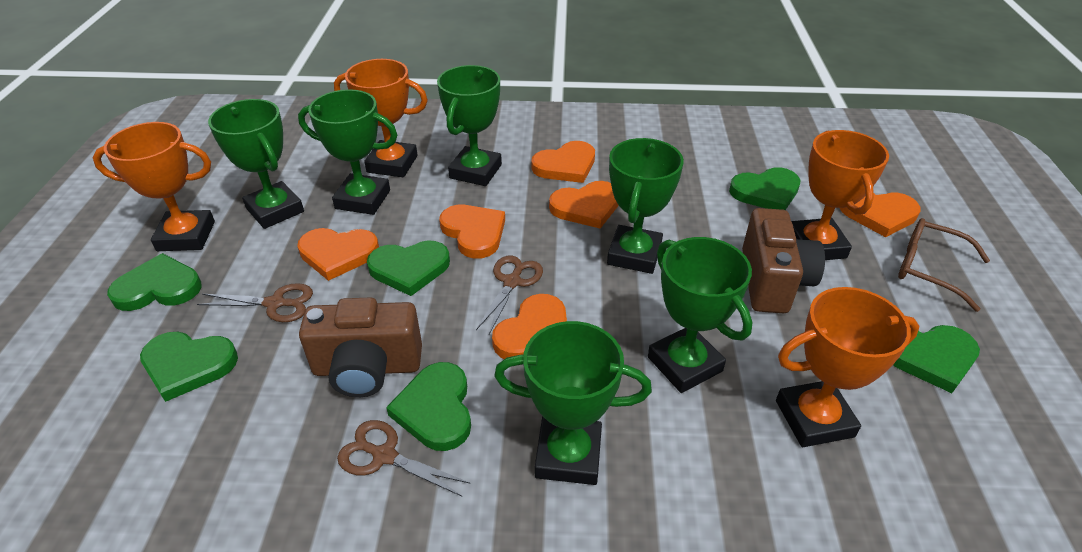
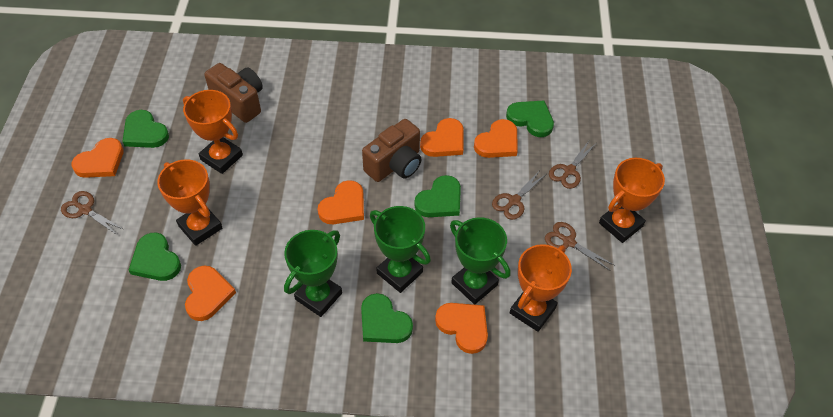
brown glasses: 1 -> 0
brown scissors: 3 -> 4
green heart: 6 -> 5
green trophy: 6 -> 3

